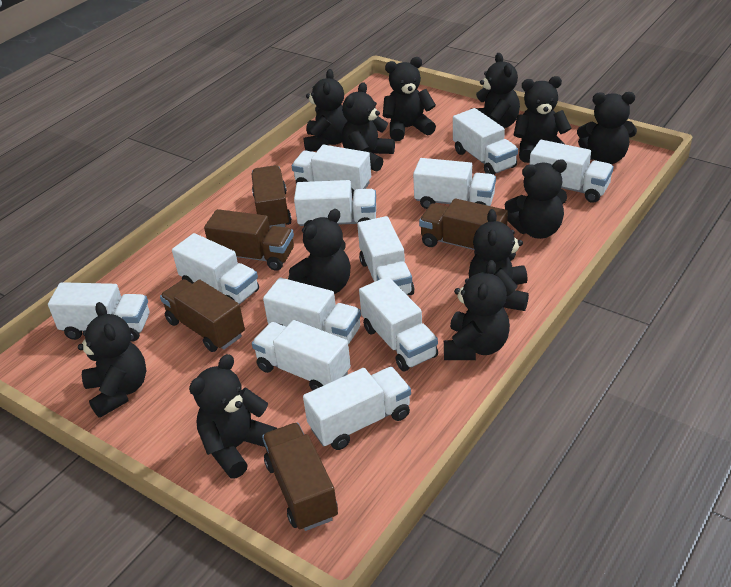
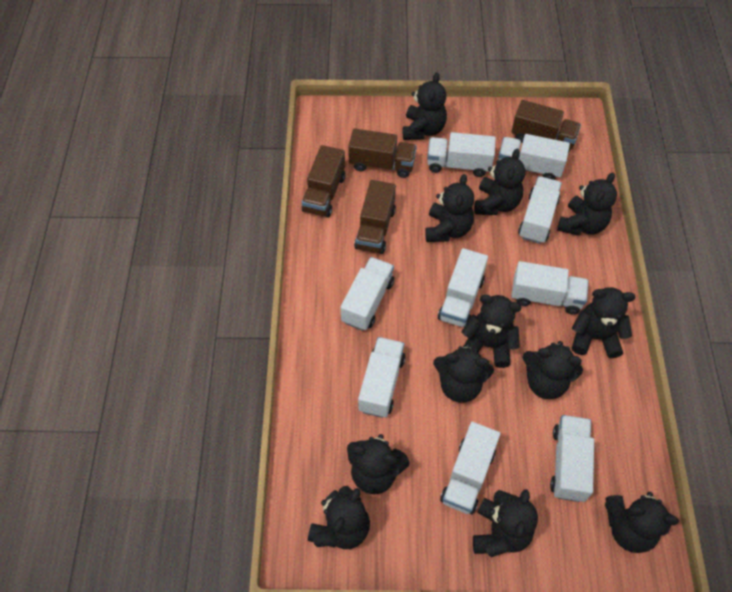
brown truck: 5 -> 4
white truck: 12 -> 9

